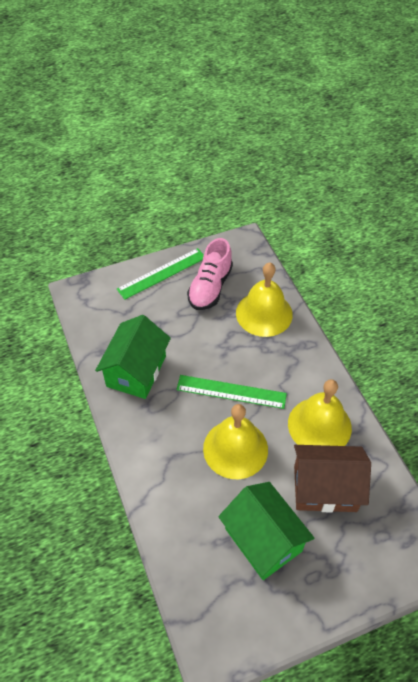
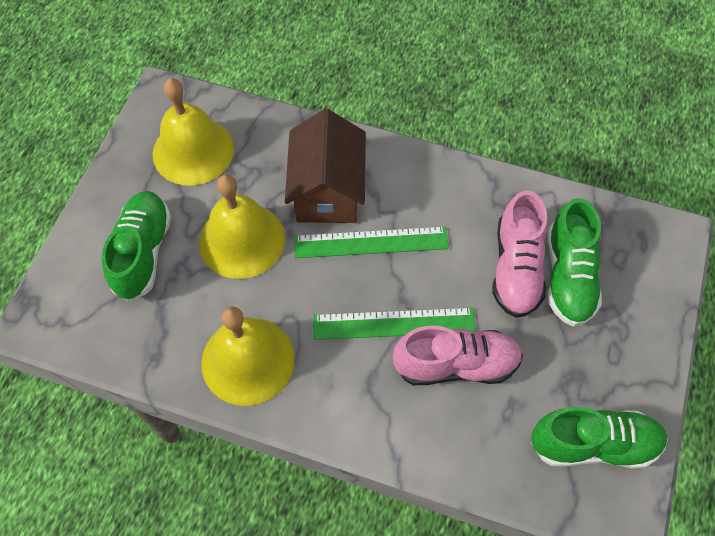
green house: 2 -> 0
green shoe: 0 -> 3
pink shoe: 1 -> 2

